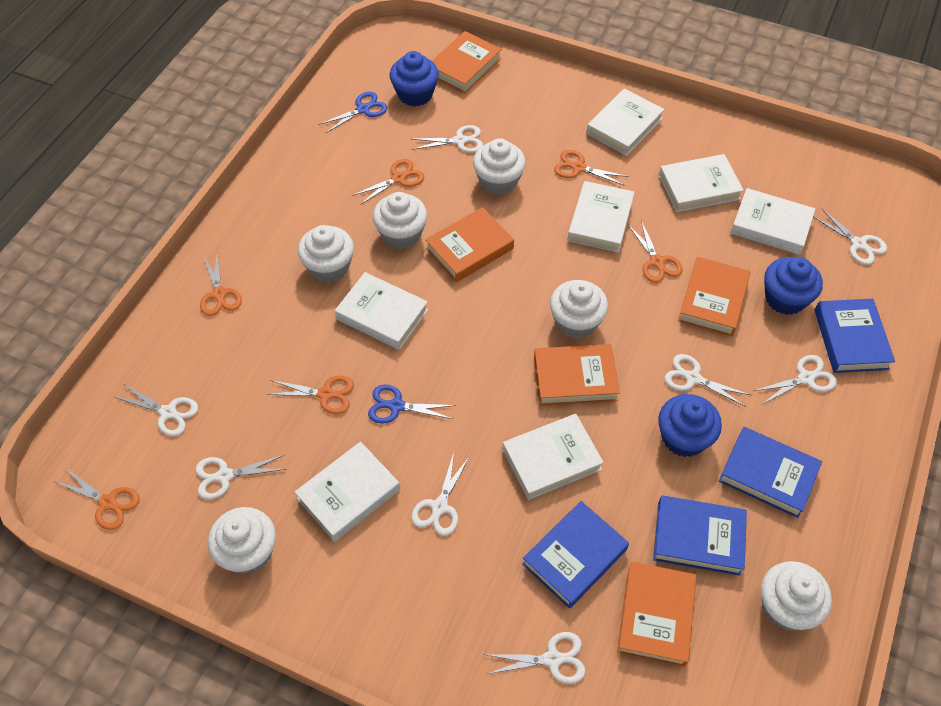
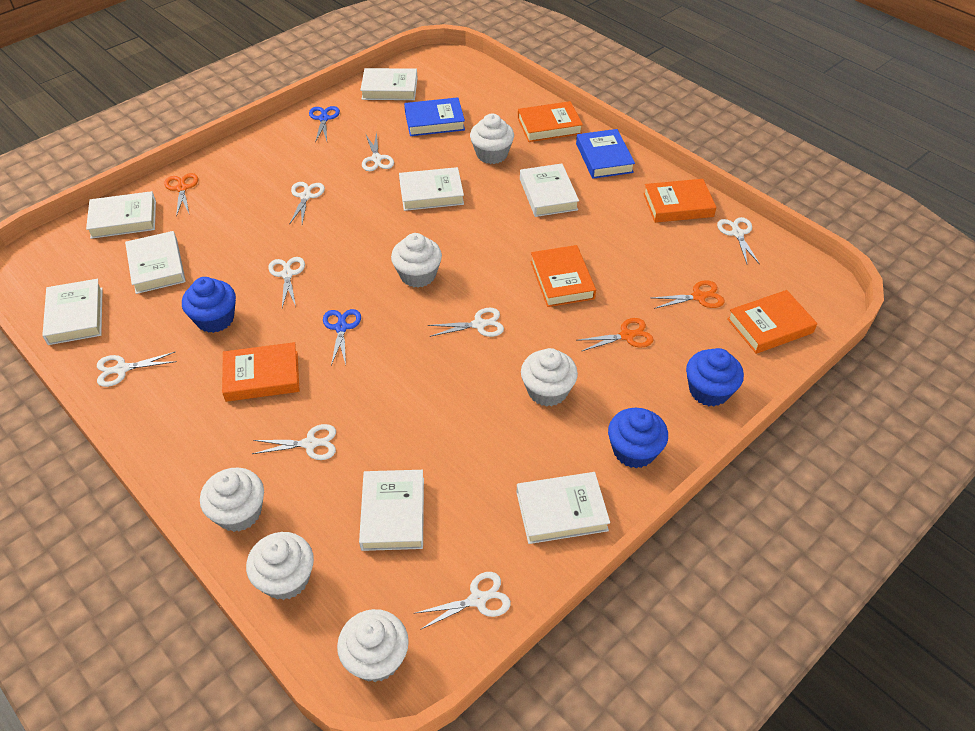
blue book: 4 -> 2
orange scissors: 6 -> 3
white book: 7 -> 8

